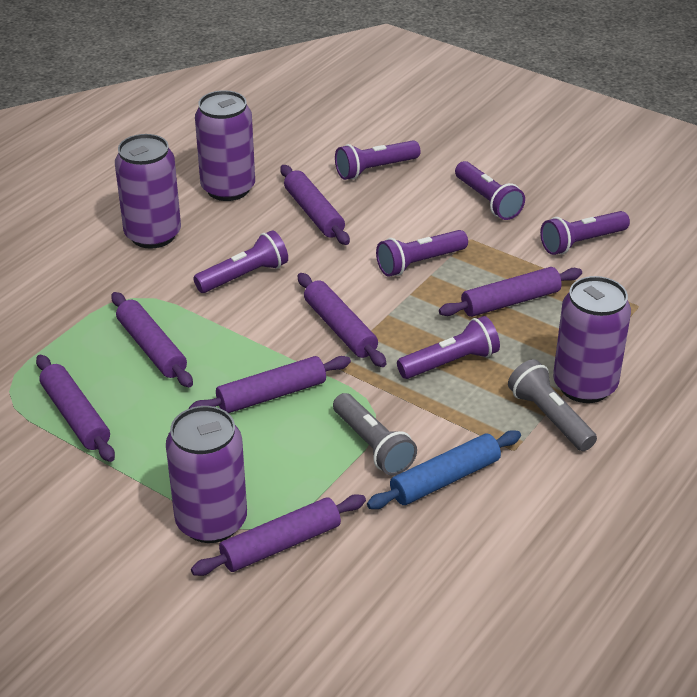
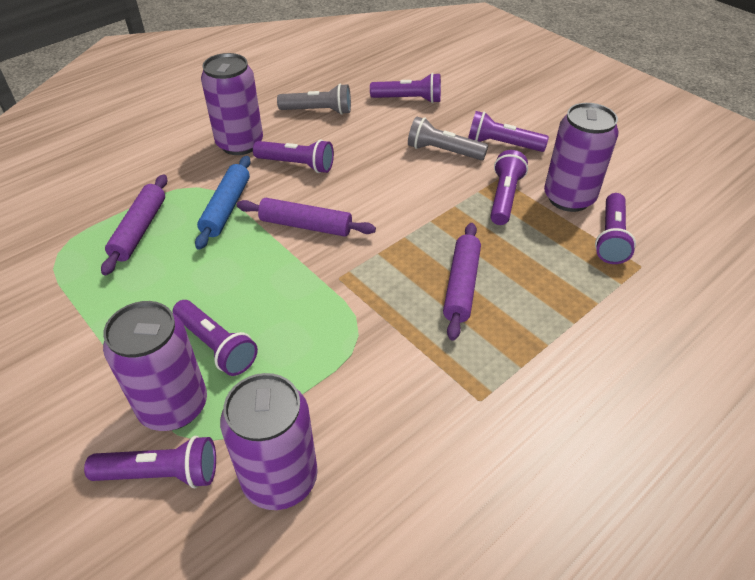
purple flashlight: 6 -> 7
purple rolling pin: 7 -> 3

